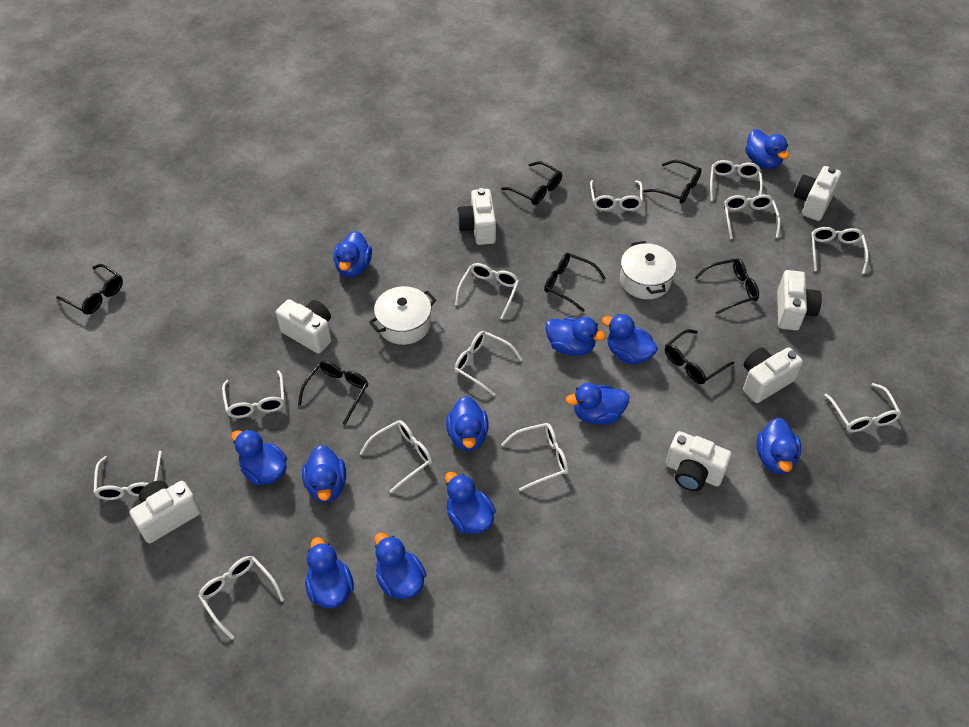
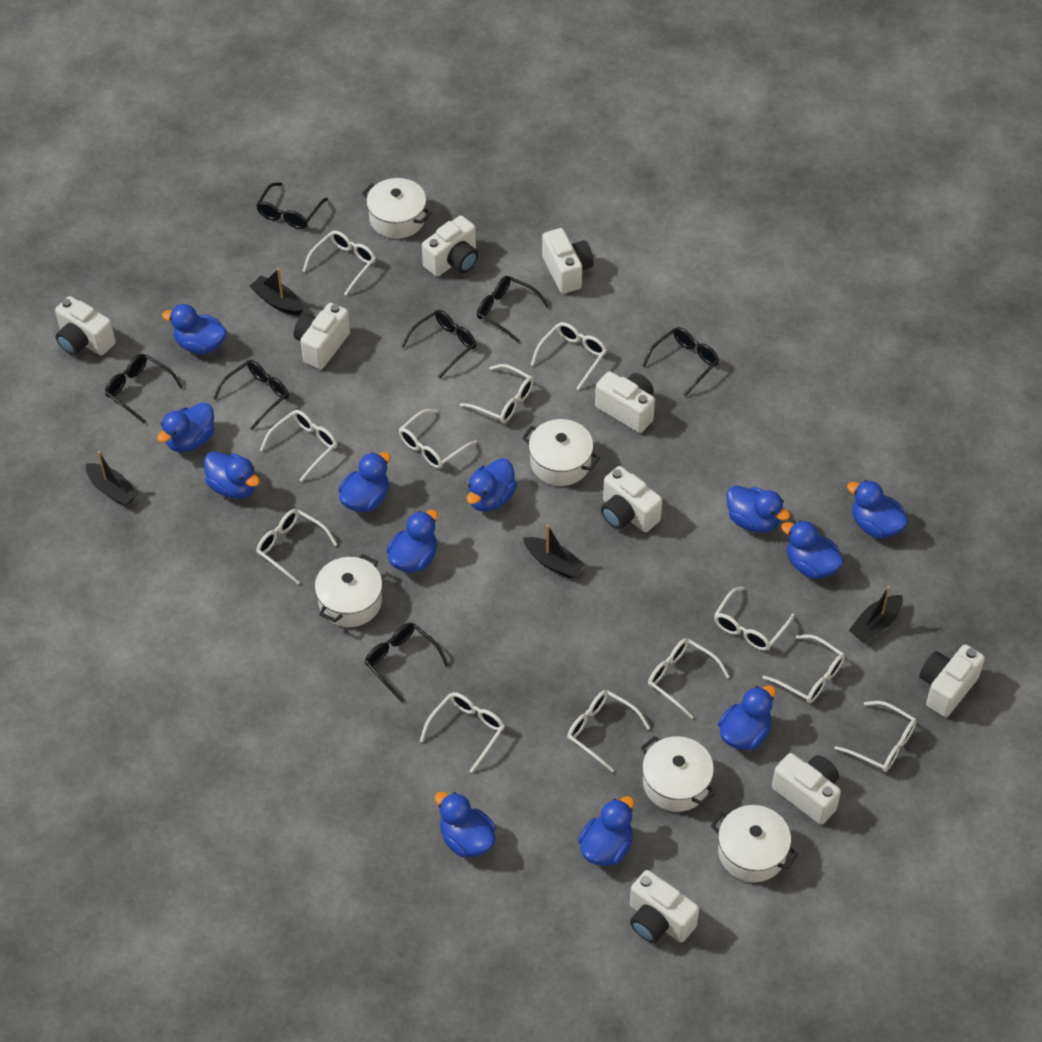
black boat: 0 -> 4
white camera: 7 -> 9
white pot: 2 -> 5

